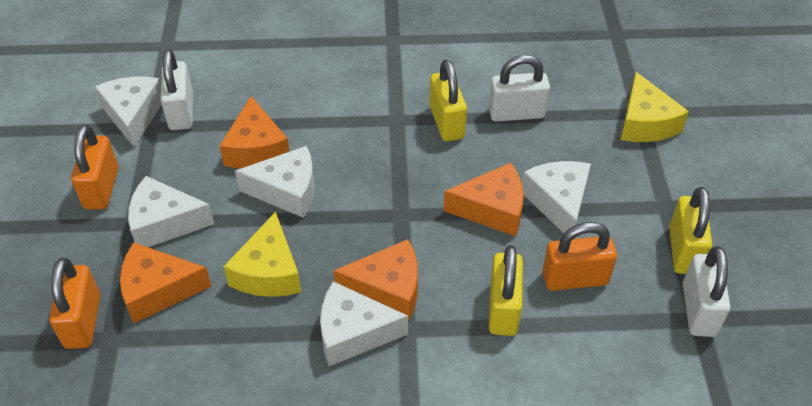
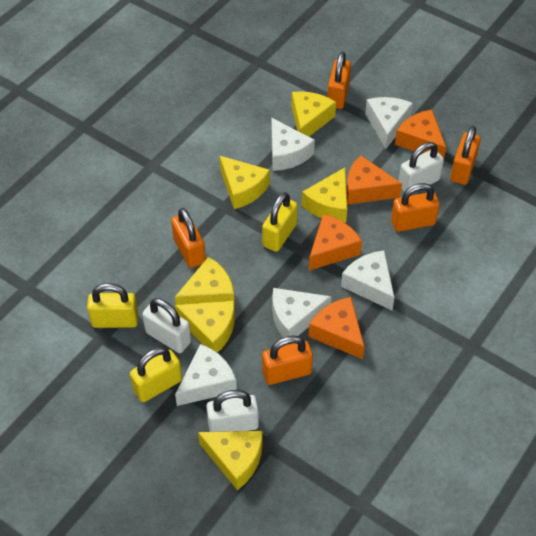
orange padlock: 3 -> 5
yellow cheese: 2 -> 6

